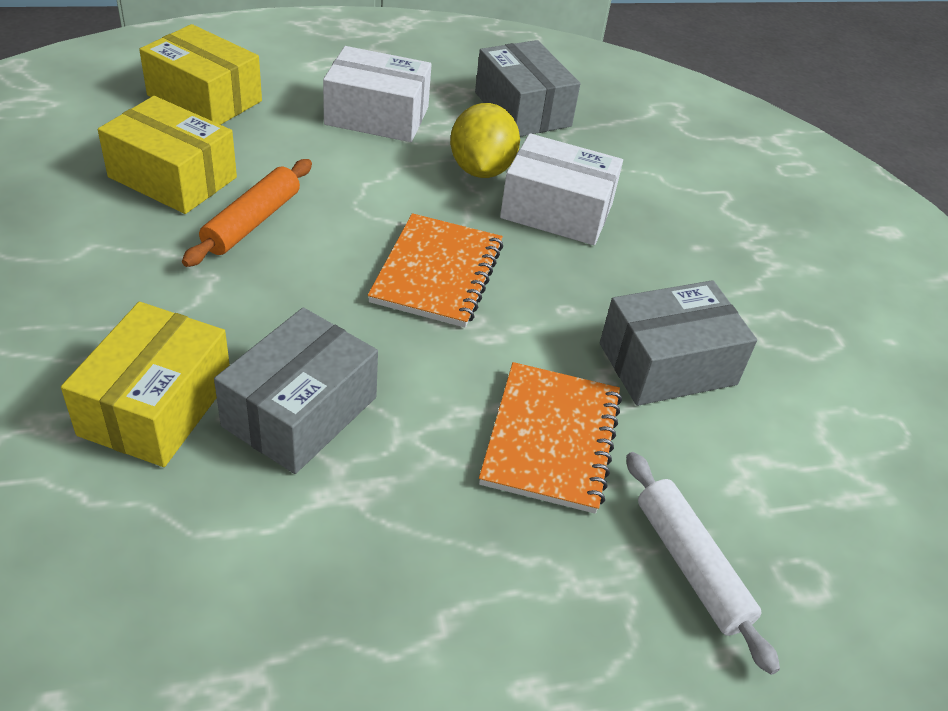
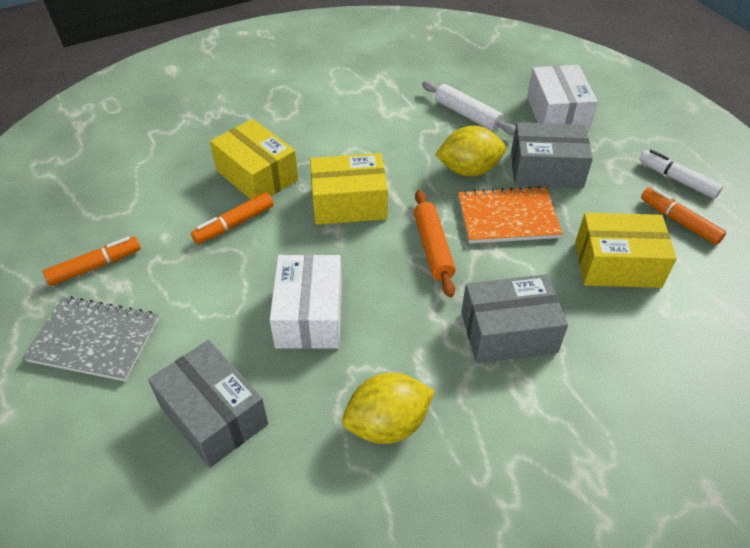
grey notebook: 0 -> 1
orange marker: 0 -> 3
orange notebook: 2 -> 1
white marker: 0 -> 1
yellow lemon: 1 -> 2

